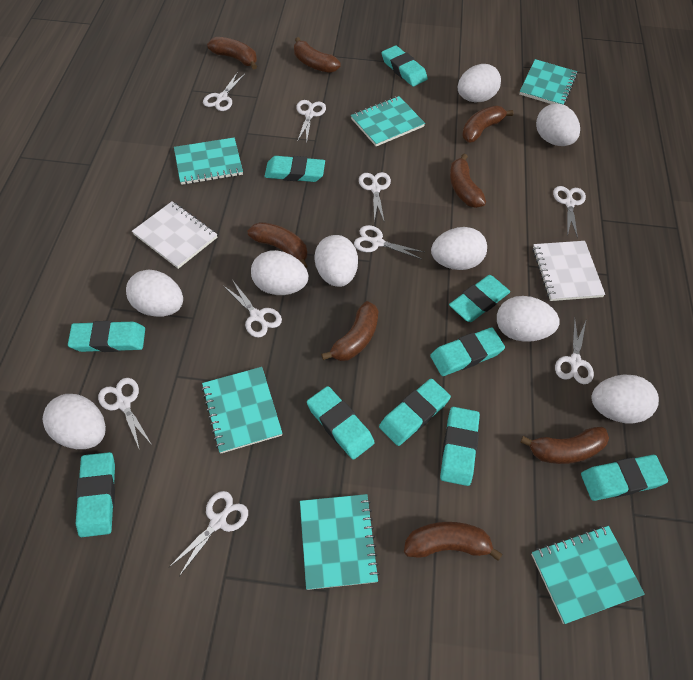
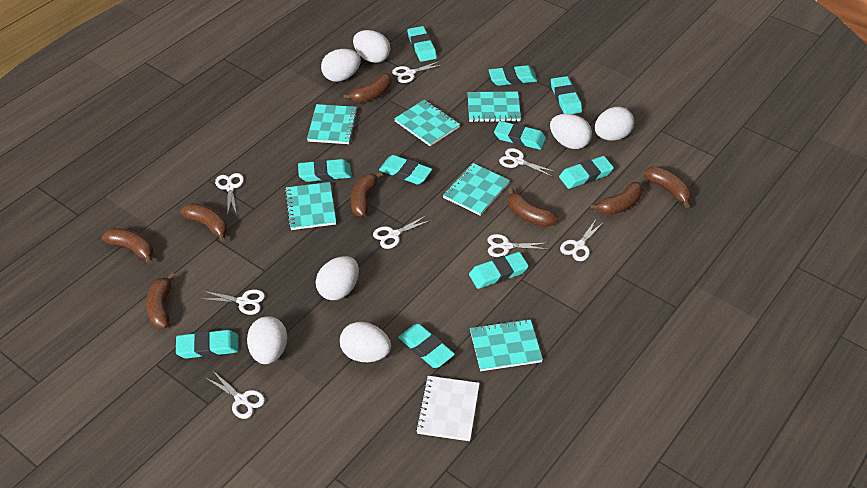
white egg: 9 -> 7
white notebook: 2 -> 1
white scissors: 9 -> 8

